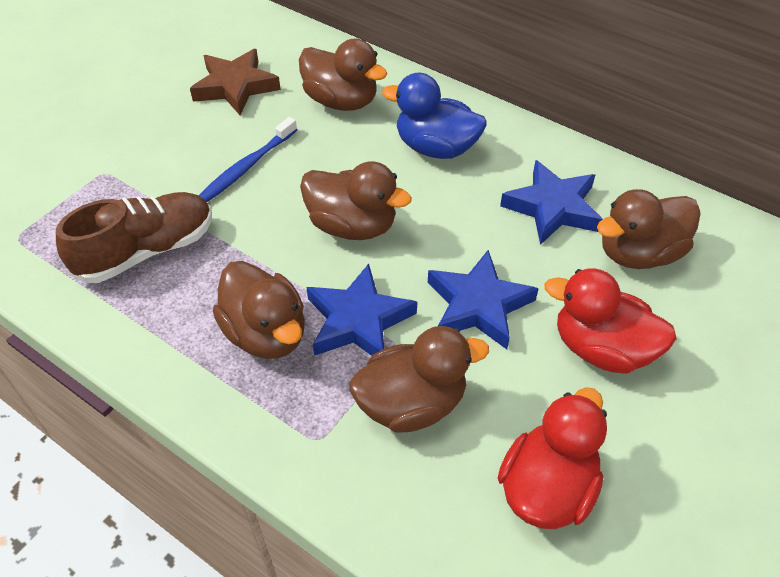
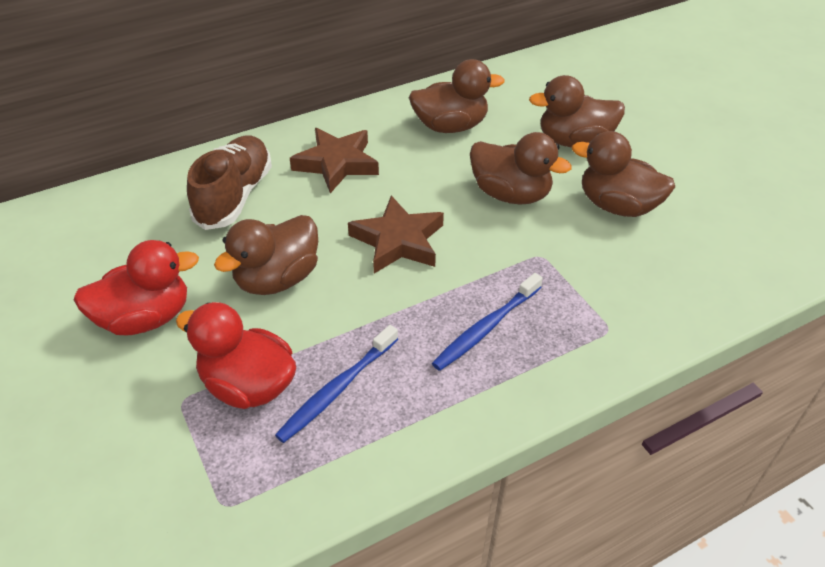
blue duck: 1 -> 0
blue star: 3 -> 0
blue toothbrush: 1 -> 2
brown star: 1 -> 2

